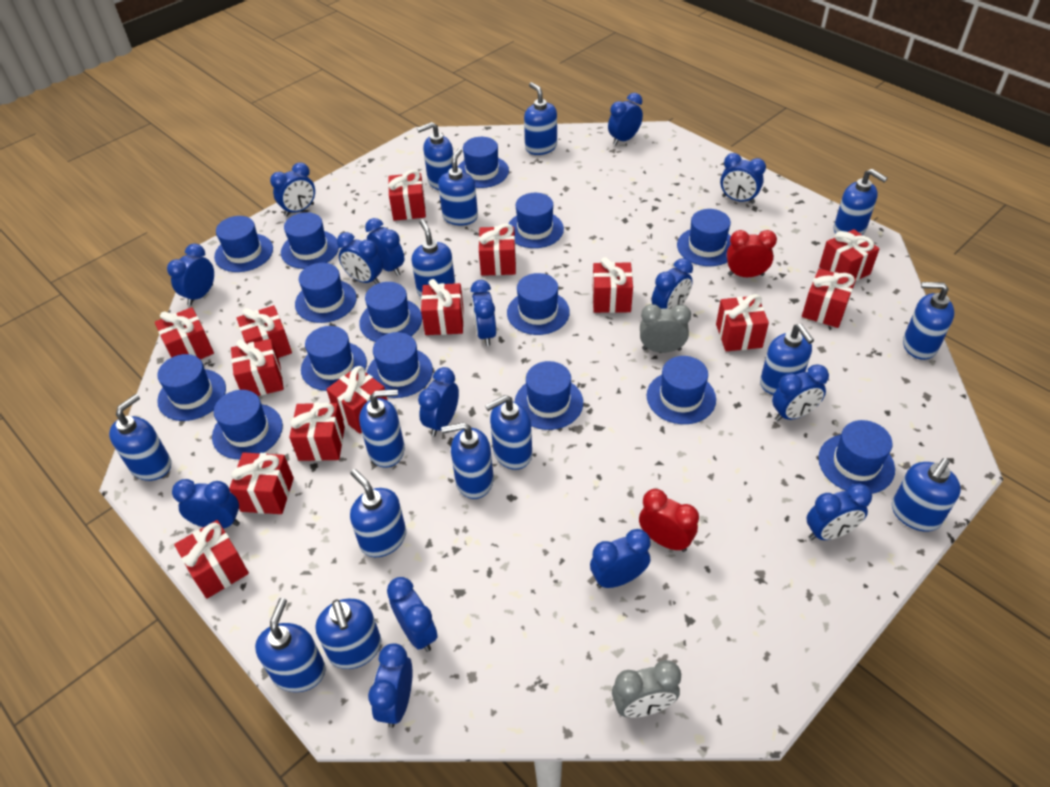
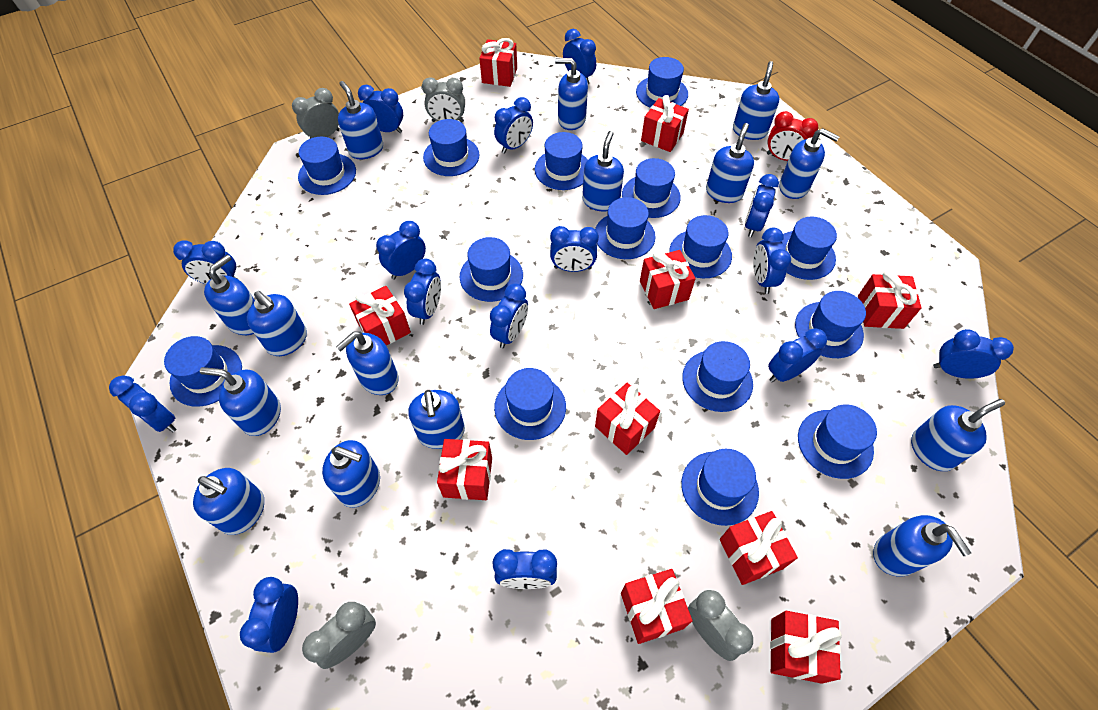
grey clock: 2 -> 4
red clock: 2 -> 1
red gift: 14 -> 10

